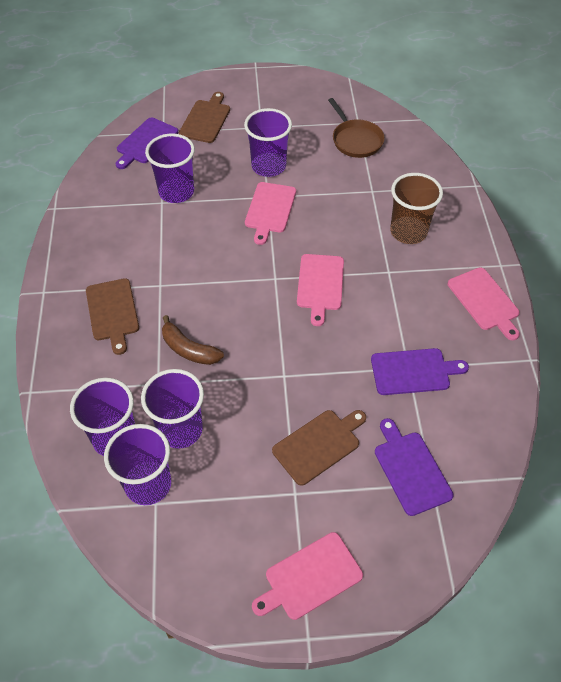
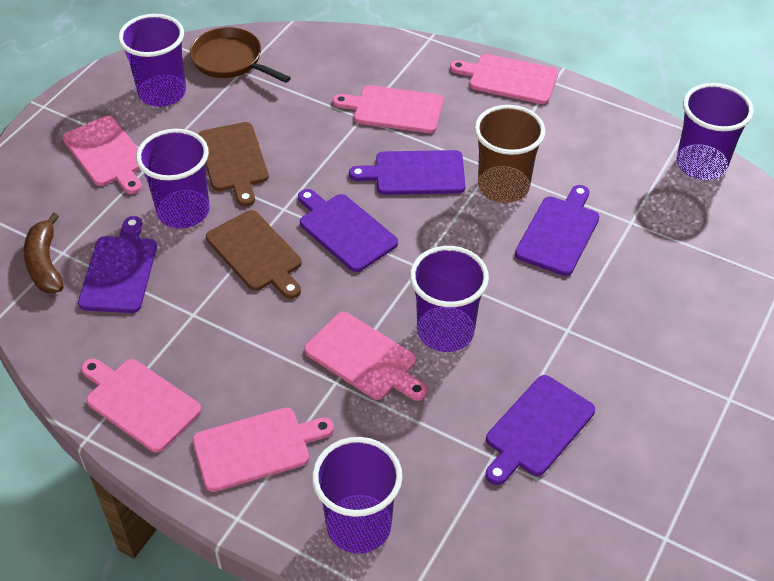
brown cutting board: 3 -> 2
pink cutting board: 4 -> 6
purple cutting board: 3 -> 5

